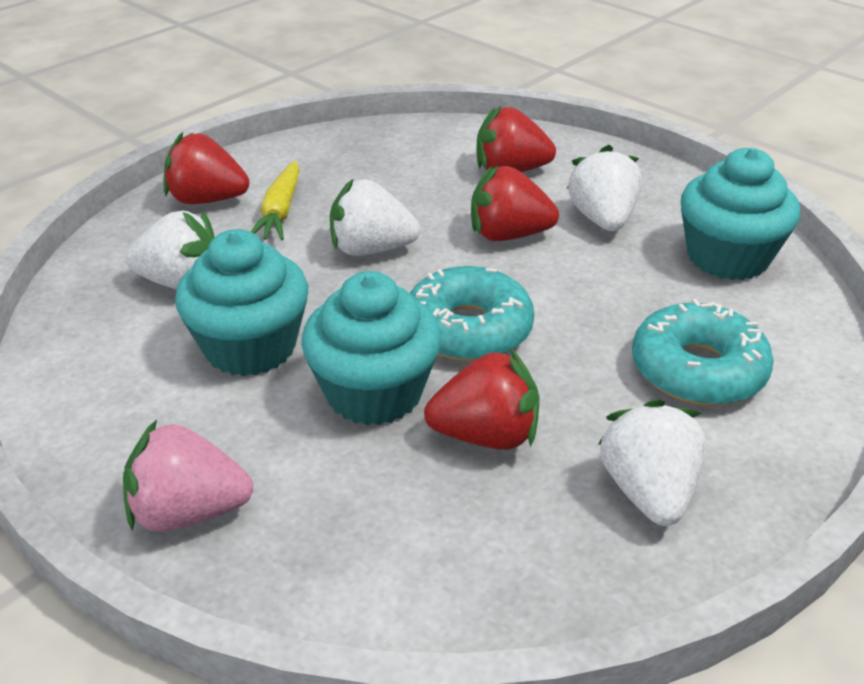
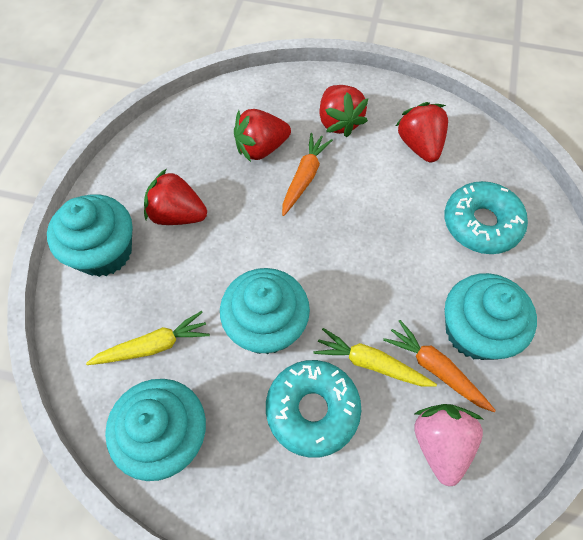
orange carrot: 0 -> 2
turquoise cupcake: 3 -> 4
white strawberry: 4 -> 0
yellow carrot: 1 -> 2

